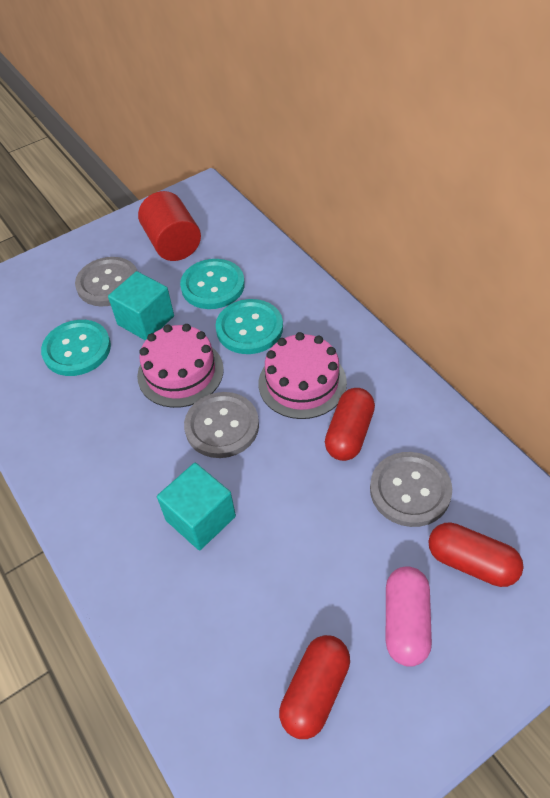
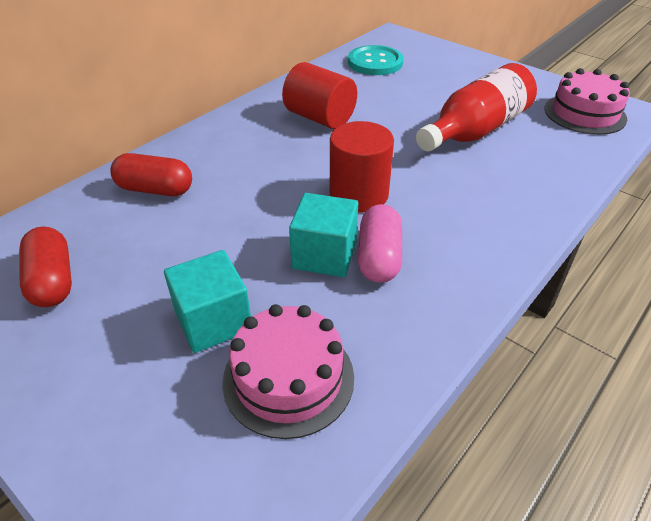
grey button: 3 -> 0
red bottle: 0 -> 1
red capsule: 3 -> 2
red cylinder: 1 -> 2
turquoise button: 3 -> 1

